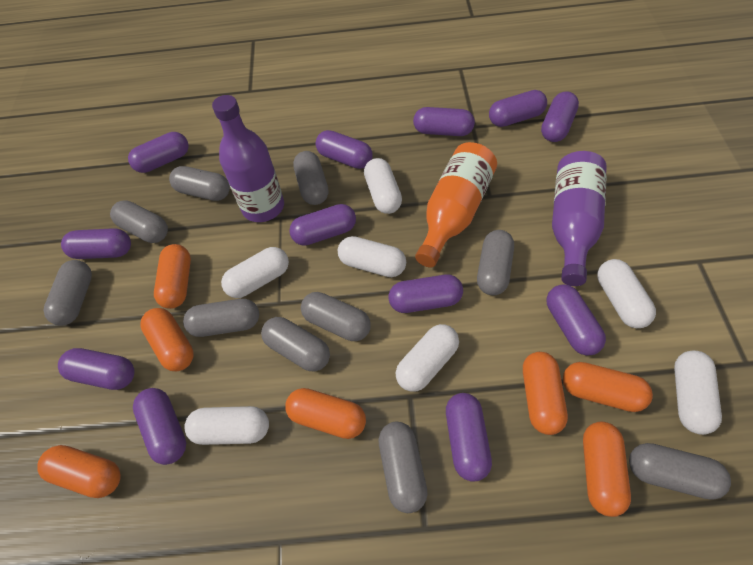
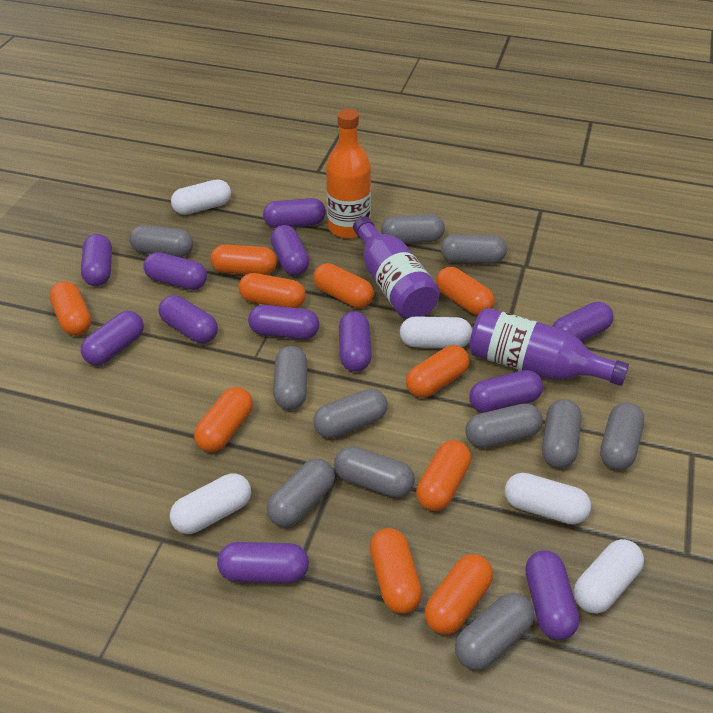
grey capsule: 10 -> 11
orange capsule: 7 -> 10
white capsule: 7 -> 5

